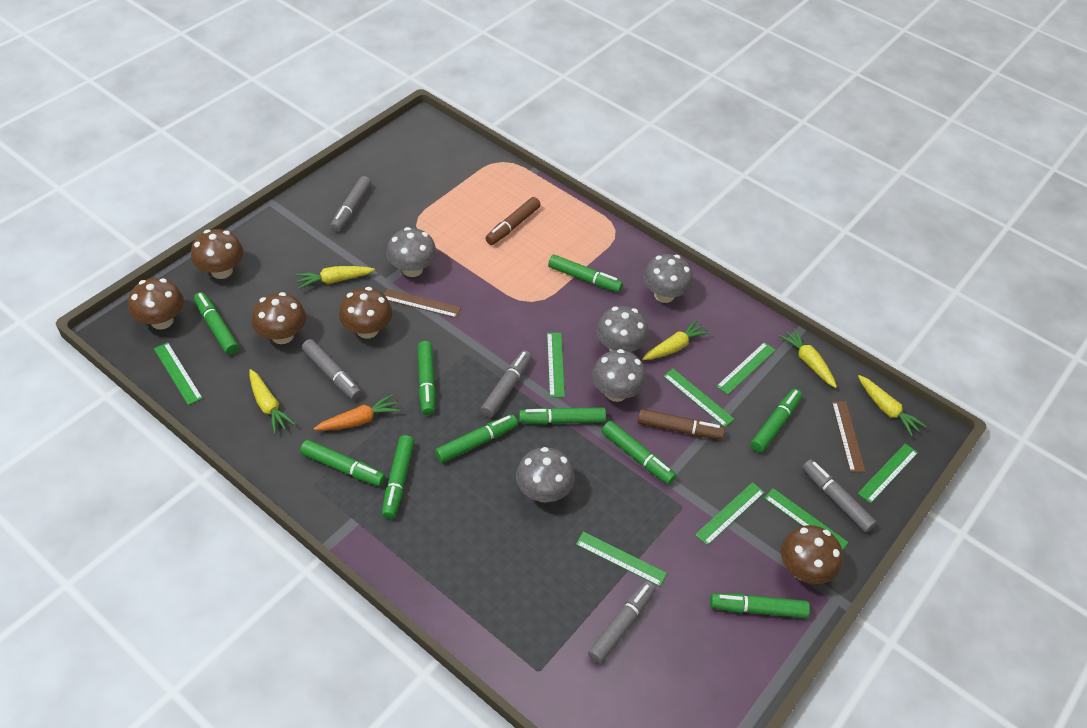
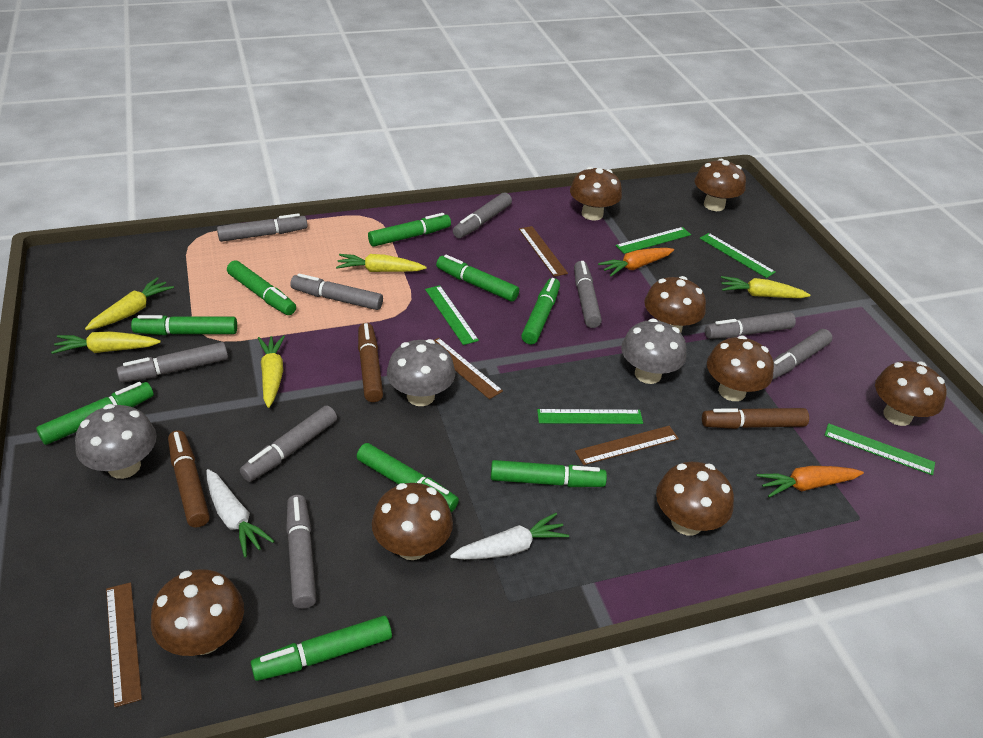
brown marker: 2 -> 3
brown mushroom: 5 -> 8
brown ruler: 2 -> 4
green marker: 10 -> 9
green ruler: 8 -> 5
grey marker: 5 -> 9
grey mushroom: 5 -> 3
orange carrot: 1 -> 2
white carrot: 0 -> 2

